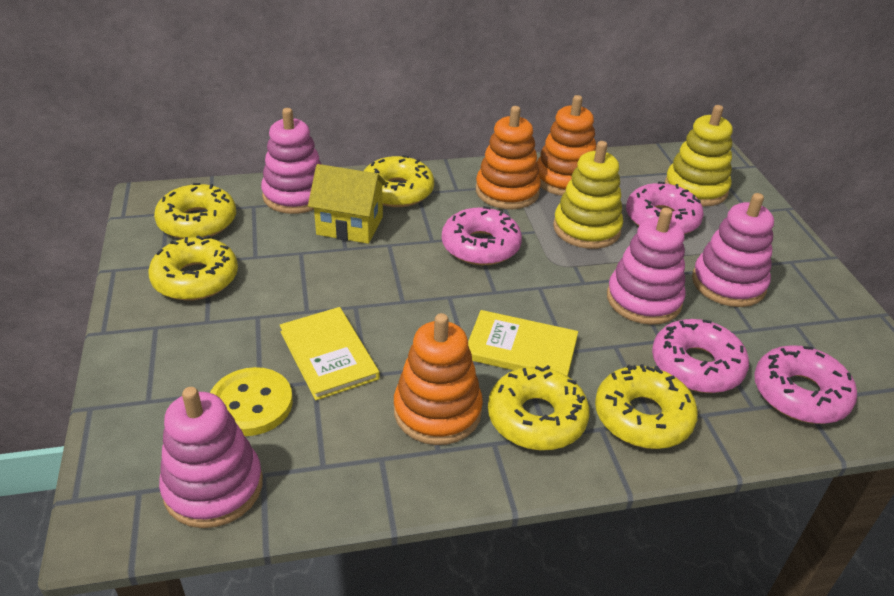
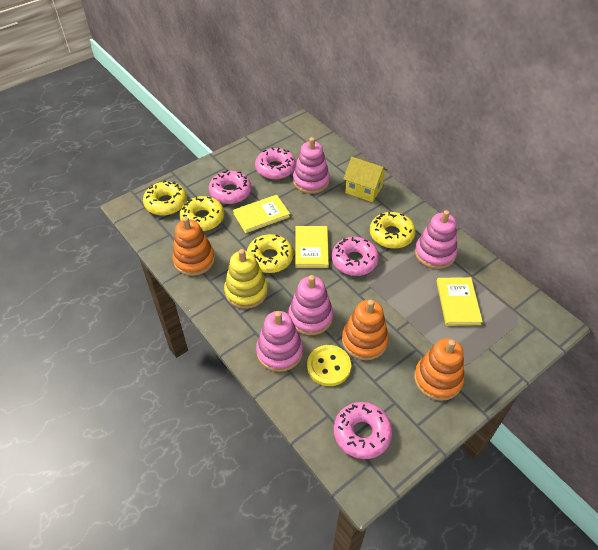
yellow book: 2 -> 3
yellow donut: 5 -> 4
yellow stacking toy: 2 -> 1

